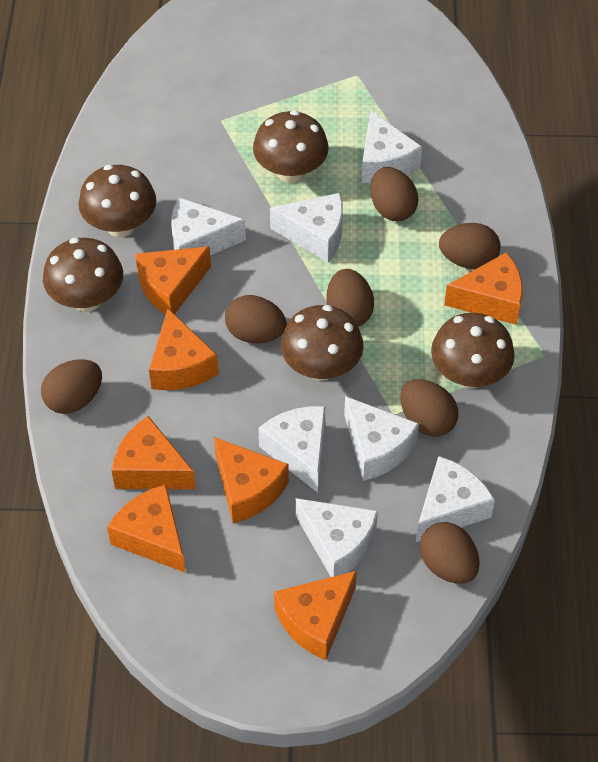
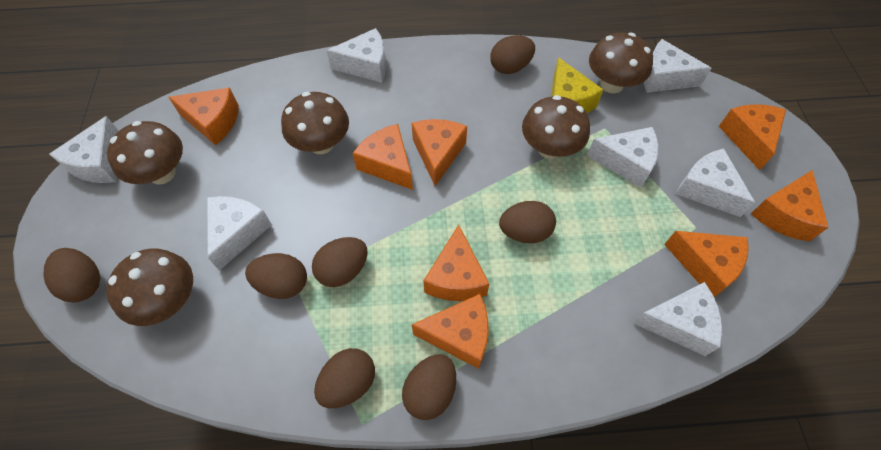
orange cheese: 7 -> 8
yellow cheese: 0 -> 1

